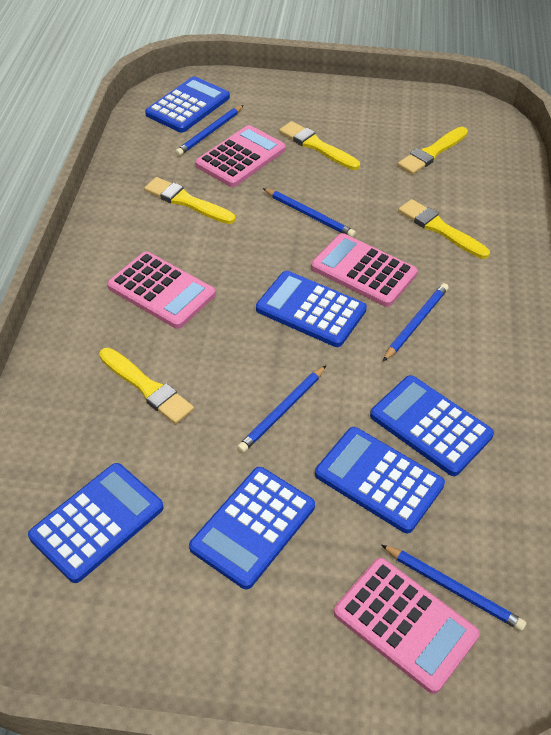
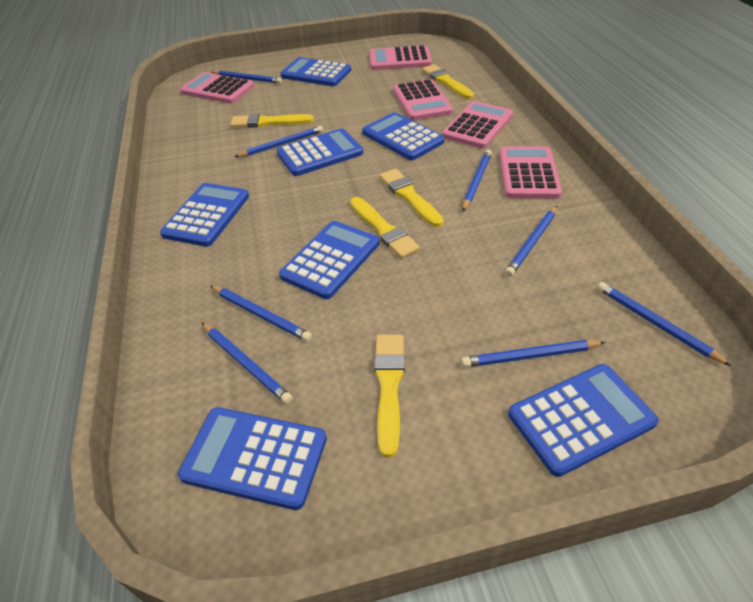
blue calculator: 6 -> 7
blue pencil: 5 -> 8
pink calculator: 4 -> 5

